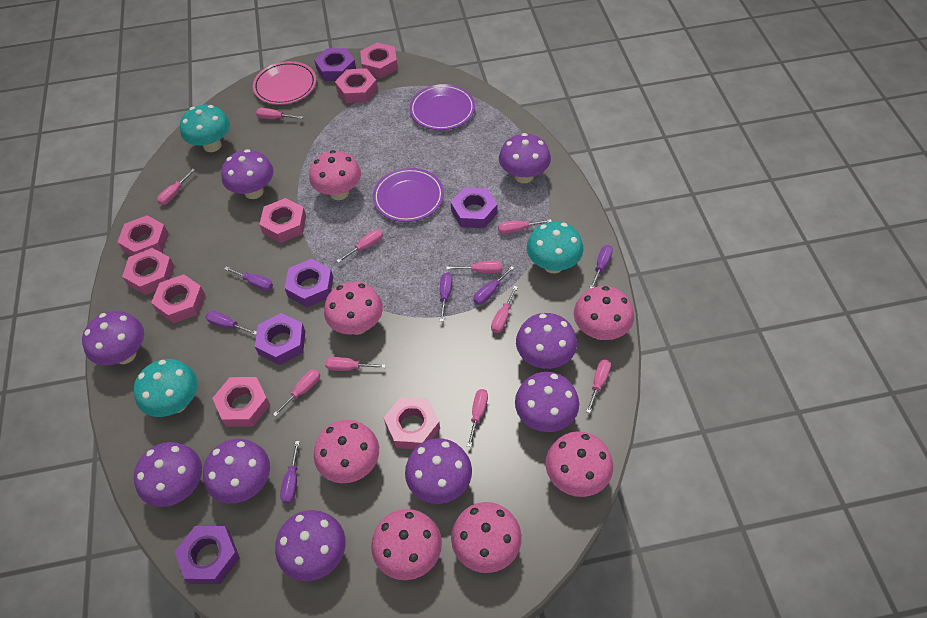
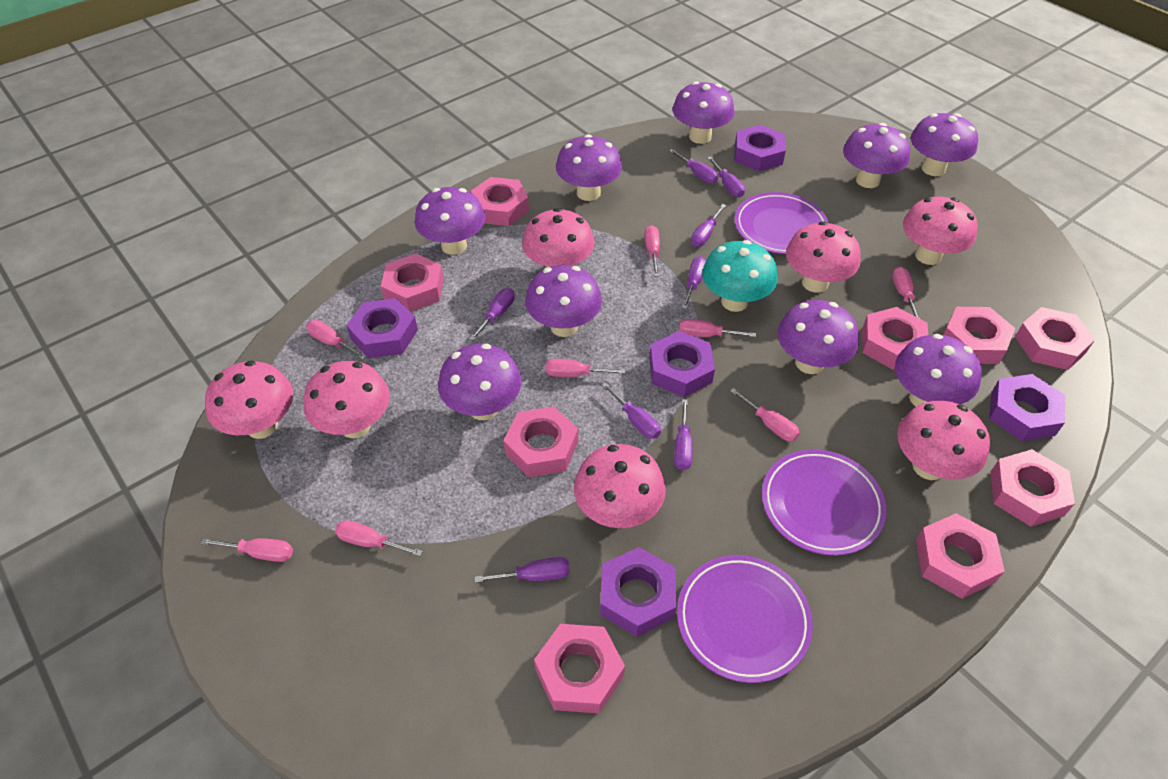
pink nut: 8 -> 9
pink plate: 1 -> 0
pink screwdriver: 10 -> 8
purple plate: 2 -> 3
purple screwdriver: 6 -> 8
turquoise mushroom: 3 -> 1

